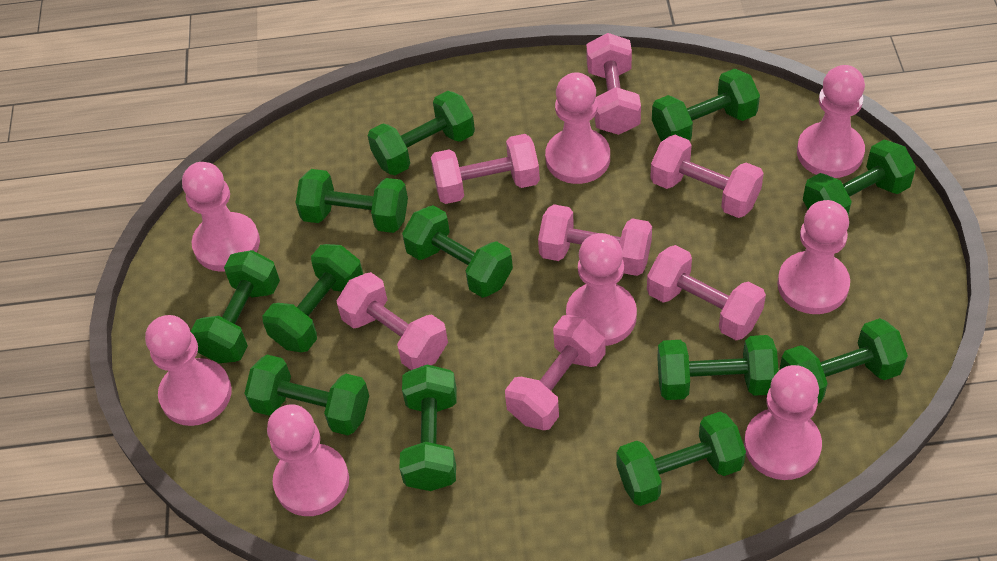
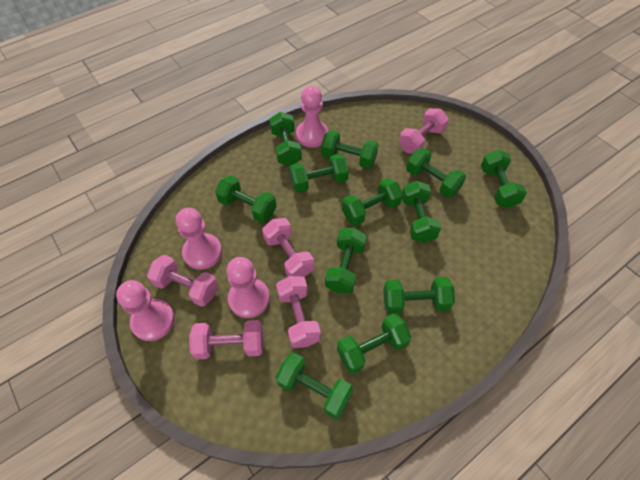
pink dumbbell: 7 -> 5
pink pawn: 8 -> 4

